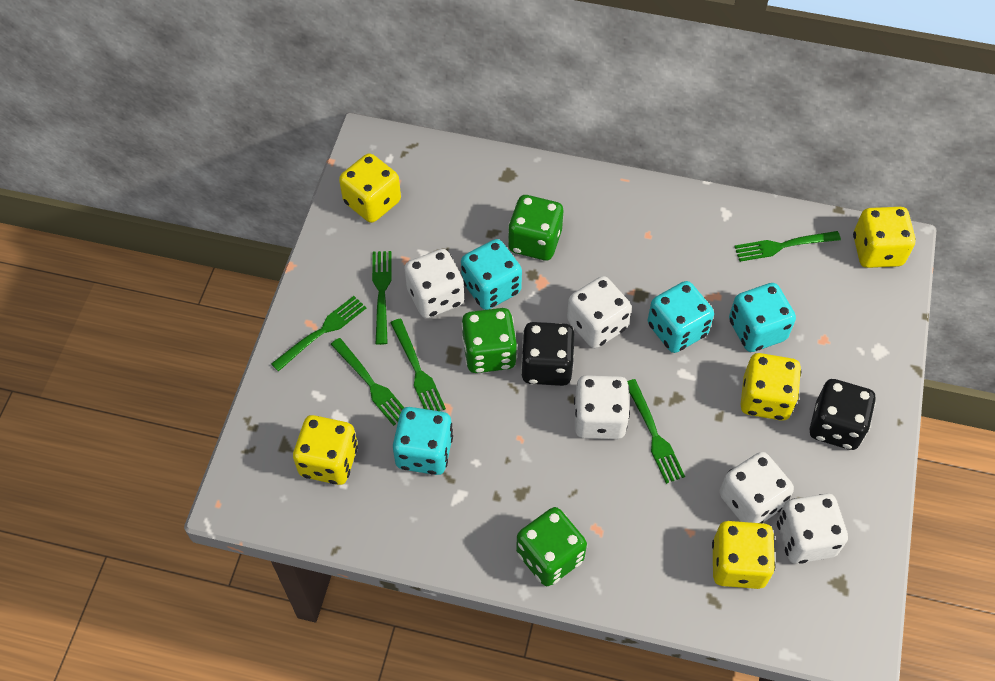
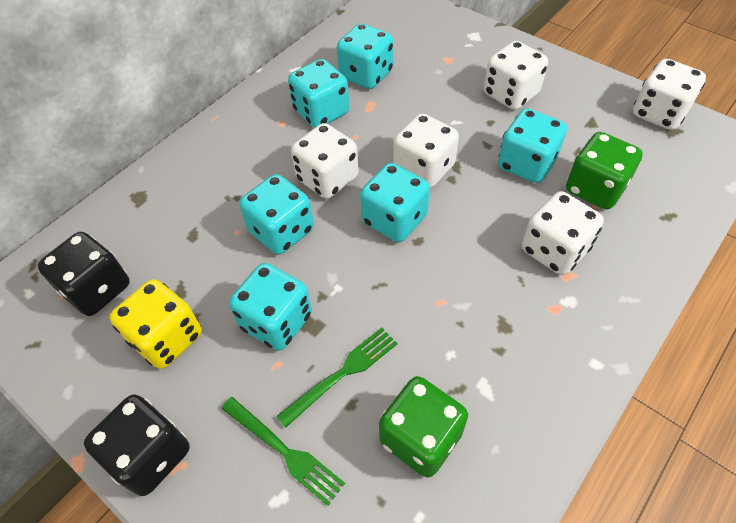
green dice: 3 -> 2
green fork: 6 -> 2
turquoise dice: 4 -> 6
yellow dice: 5 -> 1

